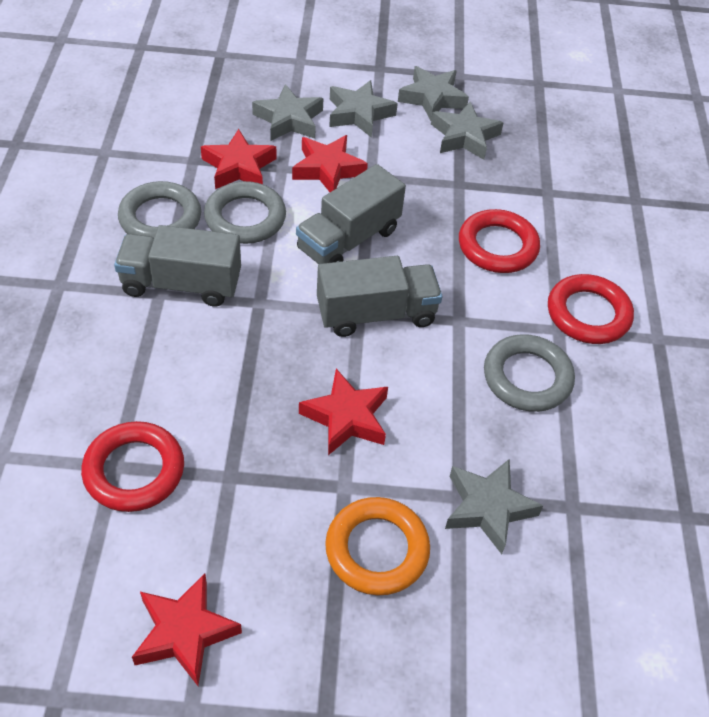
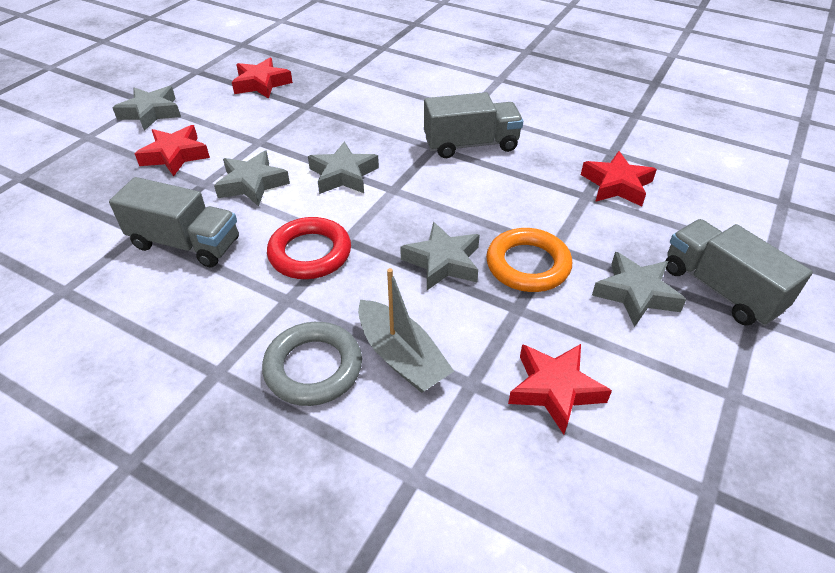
grey boat: 0 -> 1
grey ring: 3 -> 1
red ring: 3 -> 1

